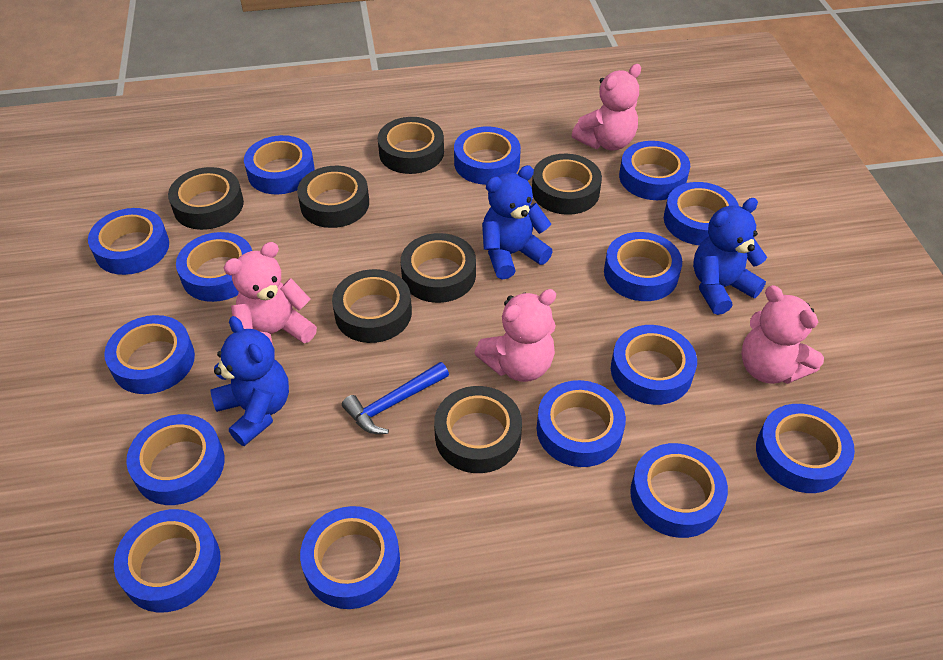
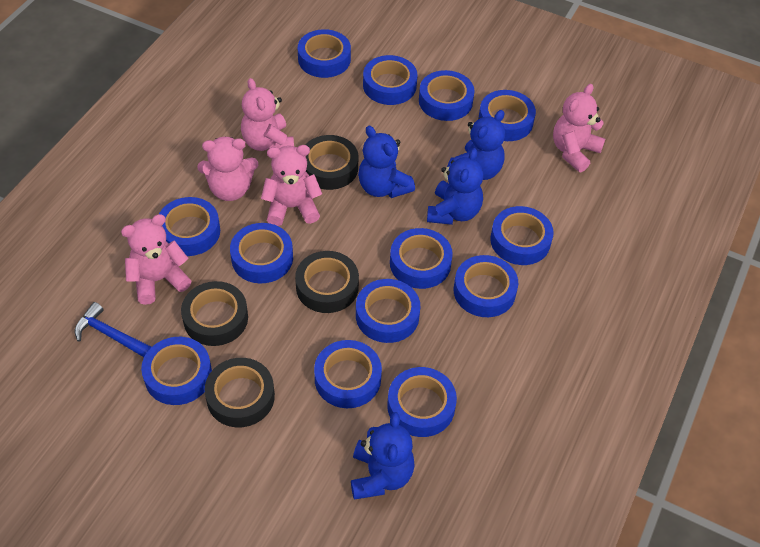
black tape: 7 -> 4
blue tape: 15 -> 13
blue teddy bear: 3 -> 4
pink teddy bear: 4 -> 5

